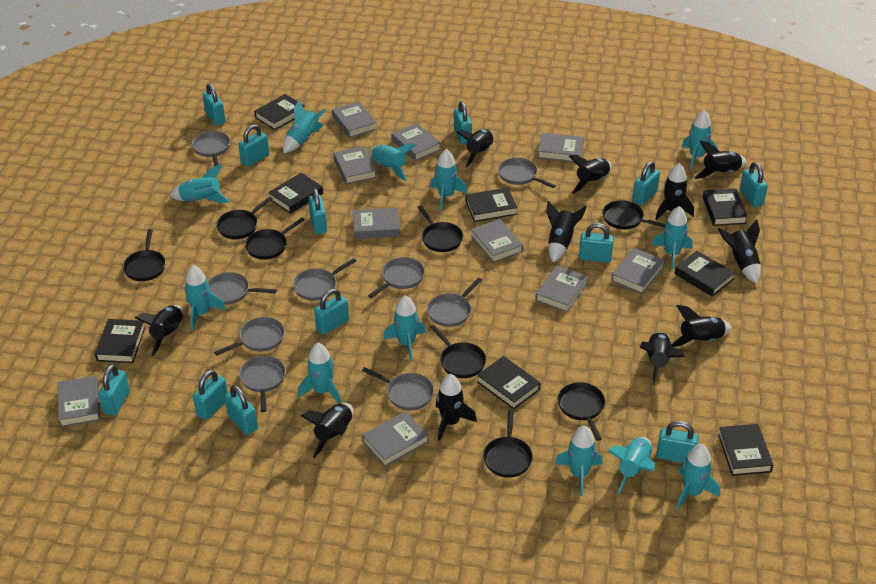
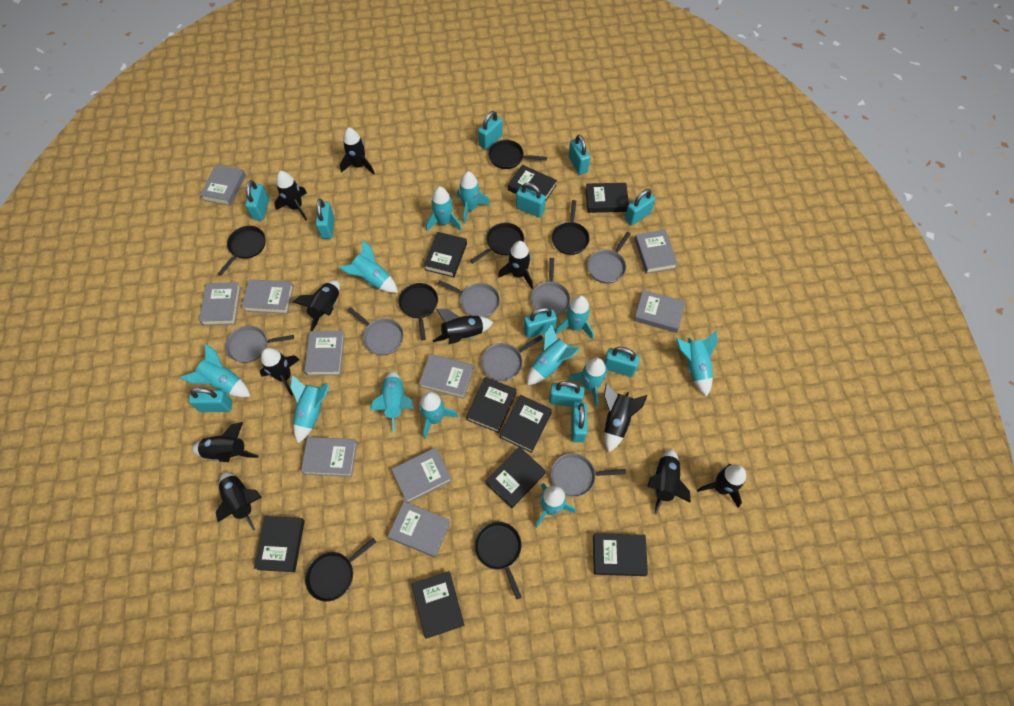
black book: 8 -> 9
black pan: 8 -> 7
grey pan: 9 -> 7
turquoise padlock: 12 -> 11

